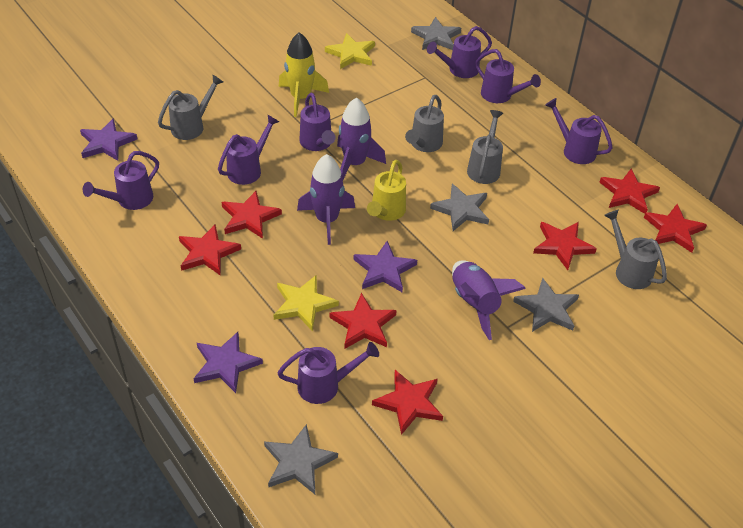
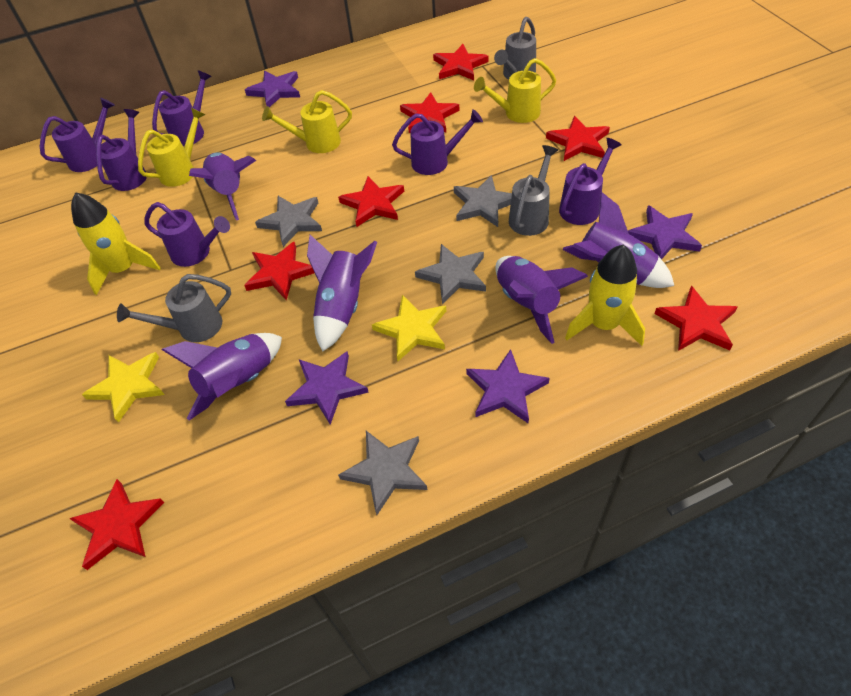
grey watering can: 4 -> 3
purple rocket: 3 -> 5
purple star: 3 -> 4
purple watering can: 7 -> 6
yellow rocket: 1 -> 2
yellow watering can: 1 -> 3

